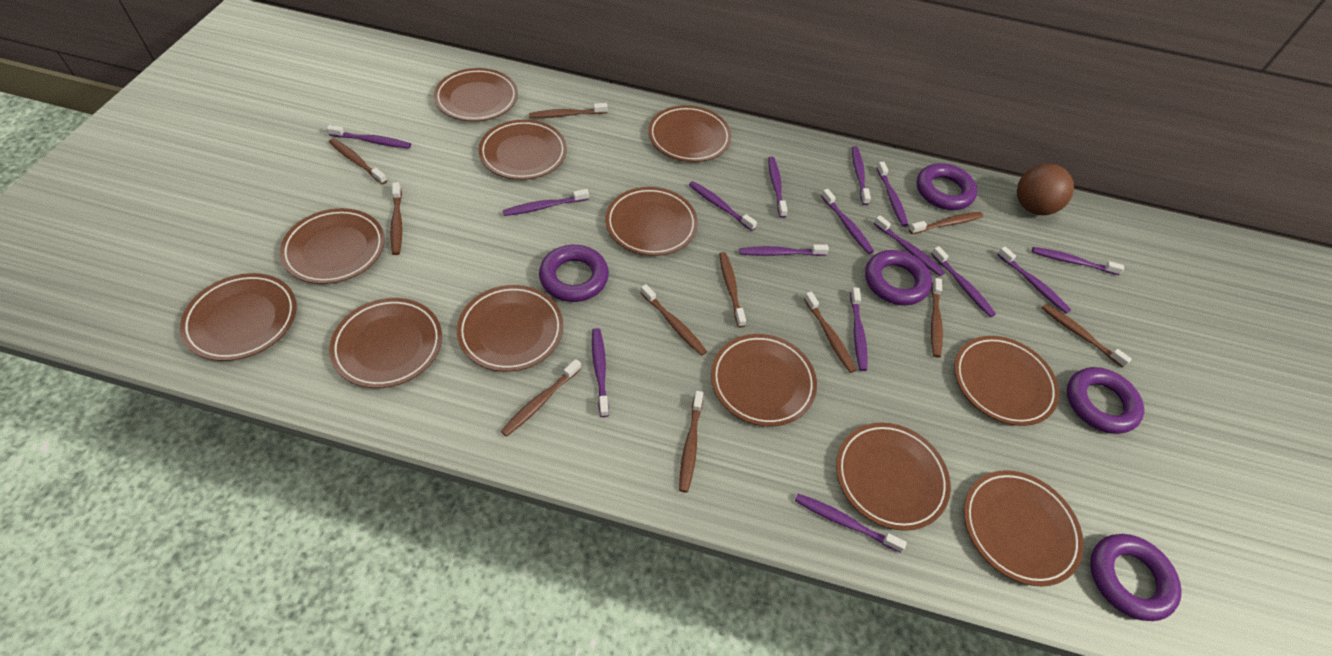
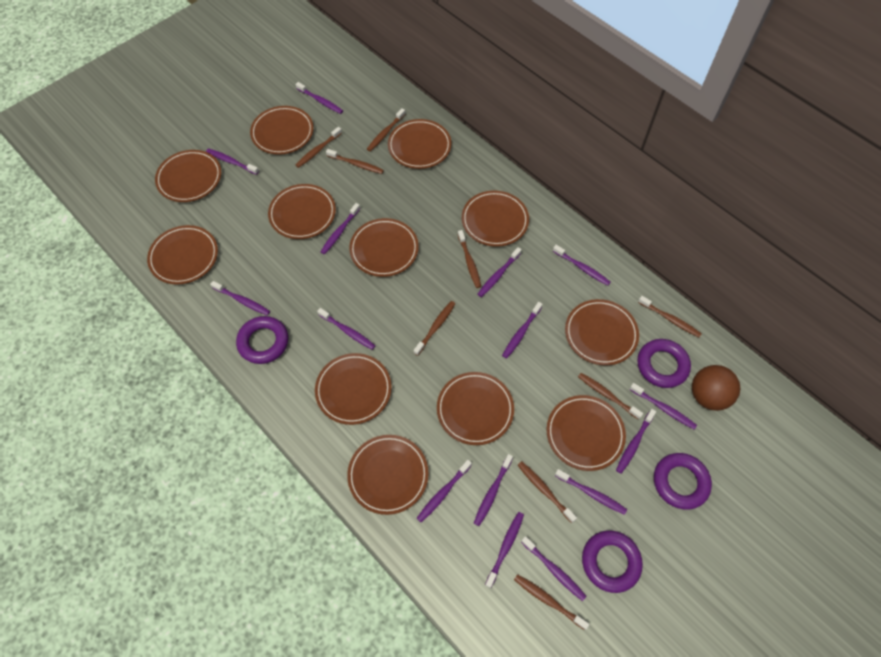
brown toothbrush: 11 -> 9
purple ring: 5 -> 4

